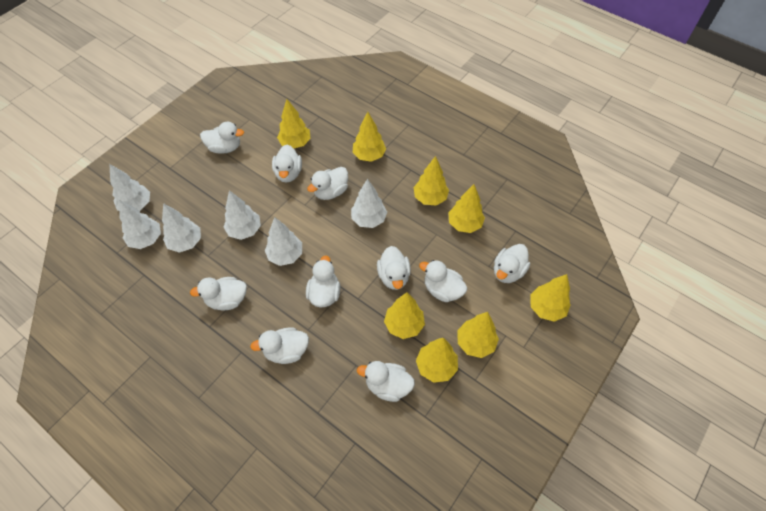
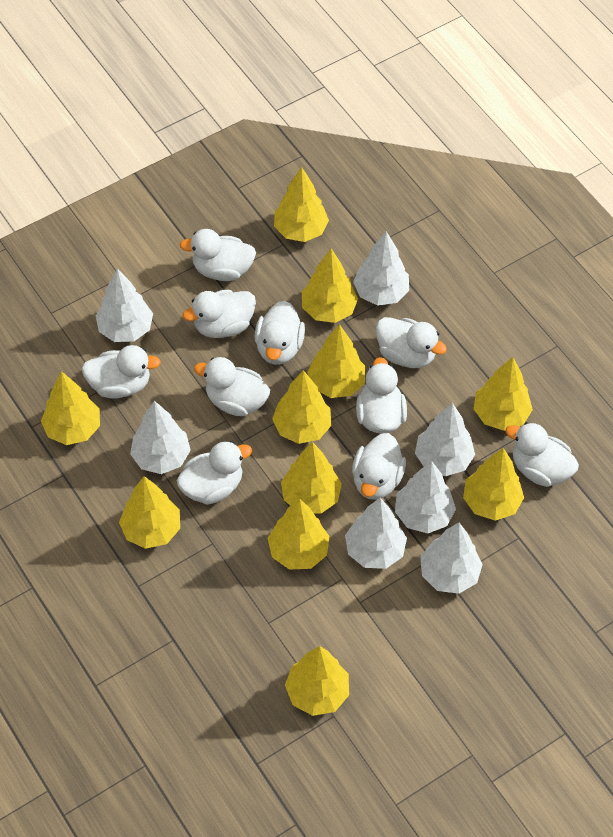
white tree: 6 -> 7
yellow tree: 8 -> 11

